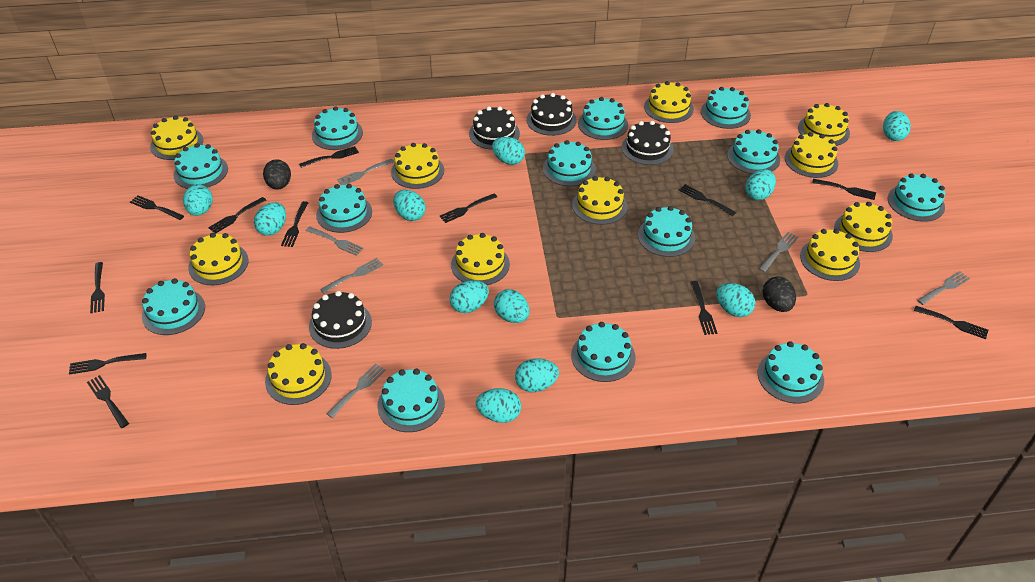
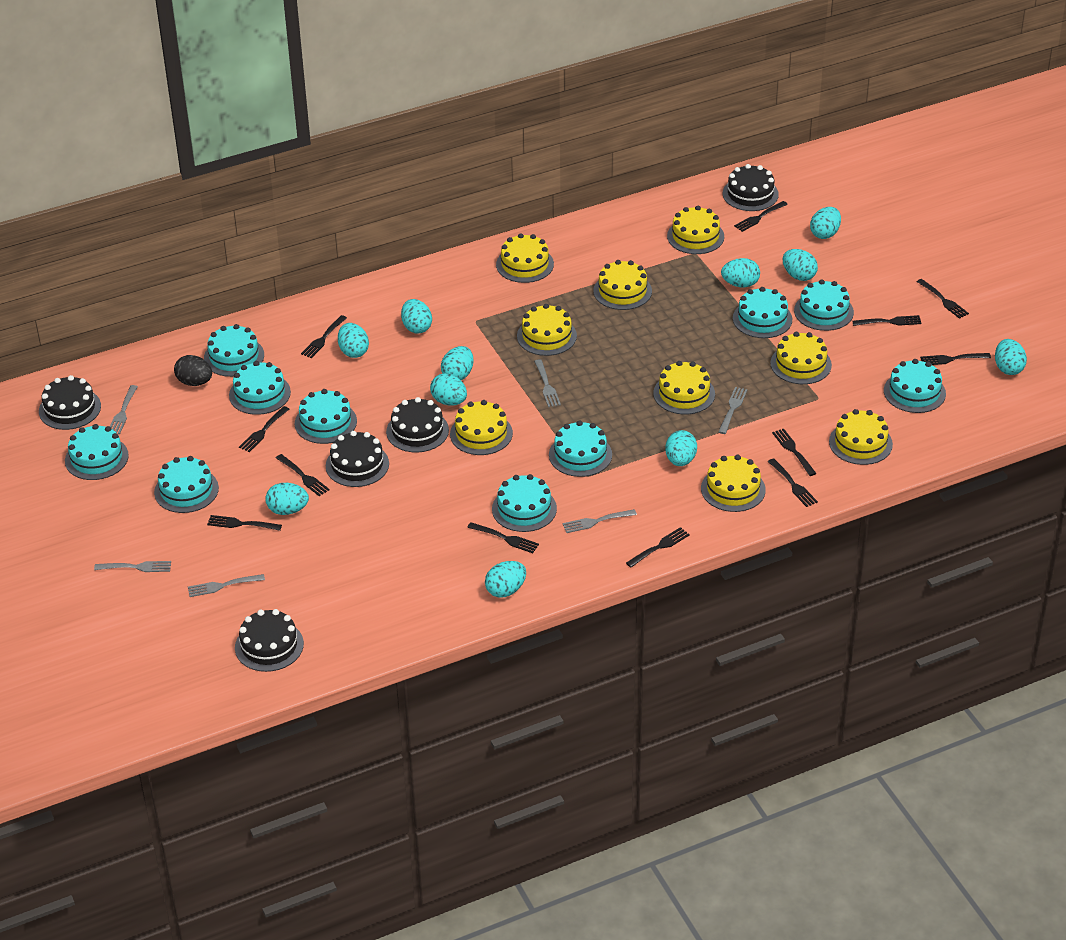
black cake: 4 -> 5
black egg: 2 -> 1
turquoise cake: 13 -> 10
yellow cake: 11 -> 9

